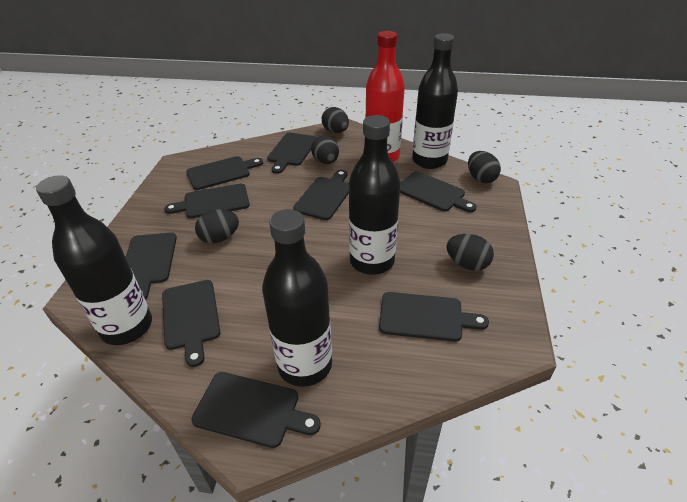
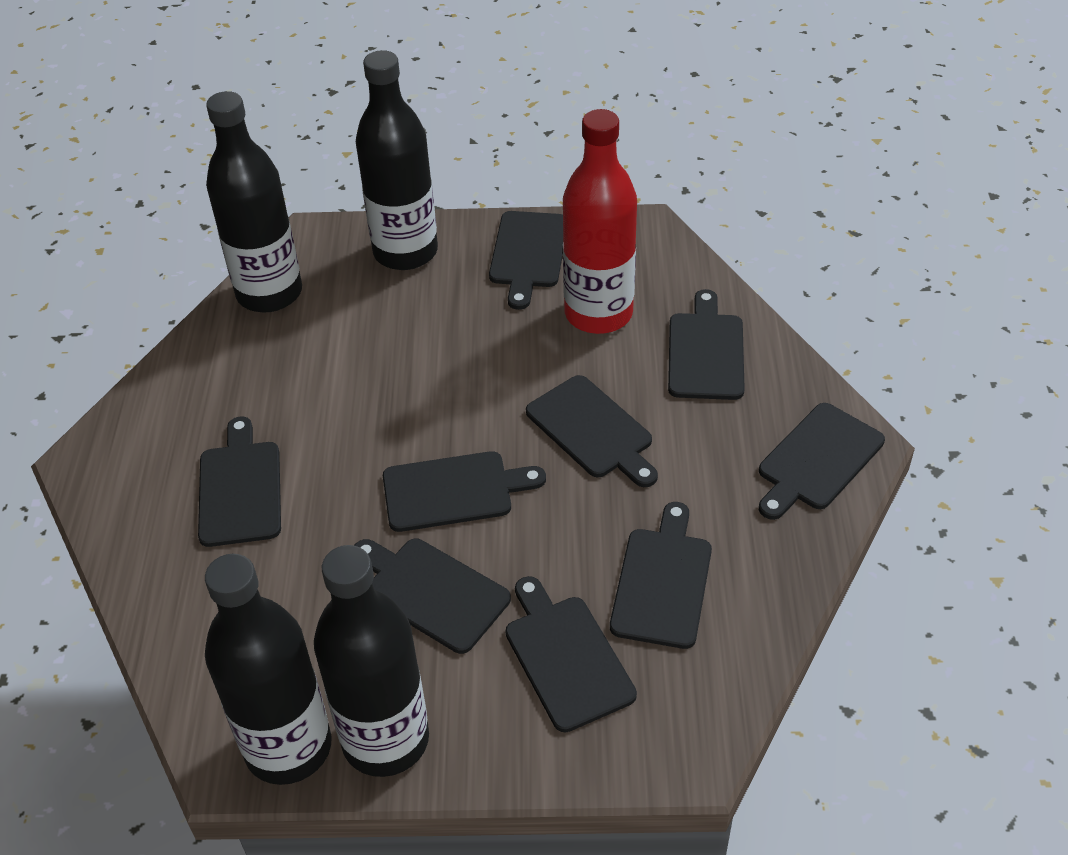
black egg: 5 -> 0

